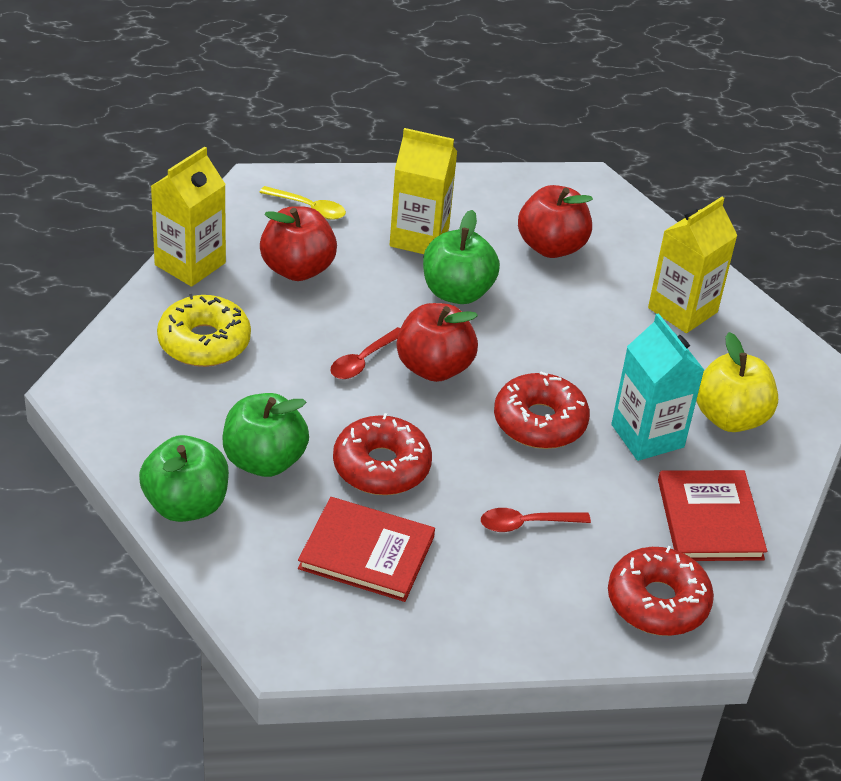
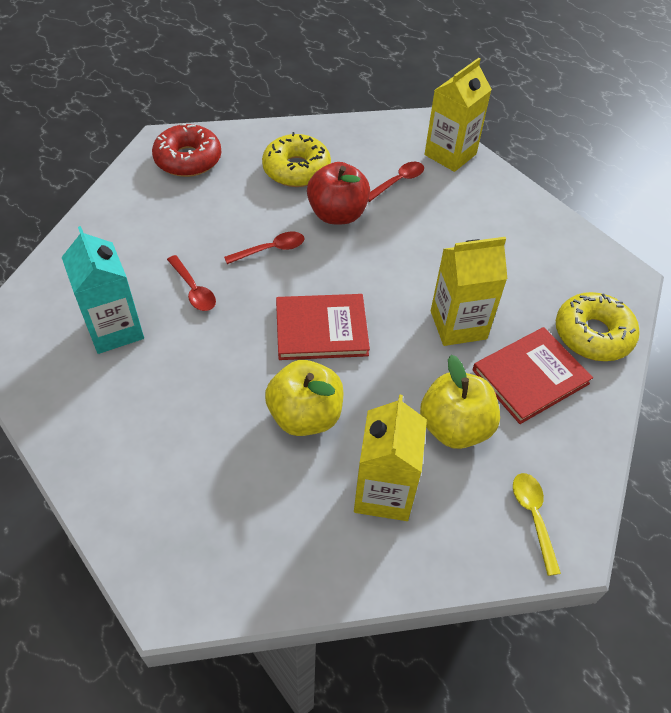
green apple: 3 -> 0
red apple: 3 -> 1
red donut: 3 -> 1
red spoon: 2 -> 3
yellow apple: 1 -> 2
yellow donut: 1 -> 2

